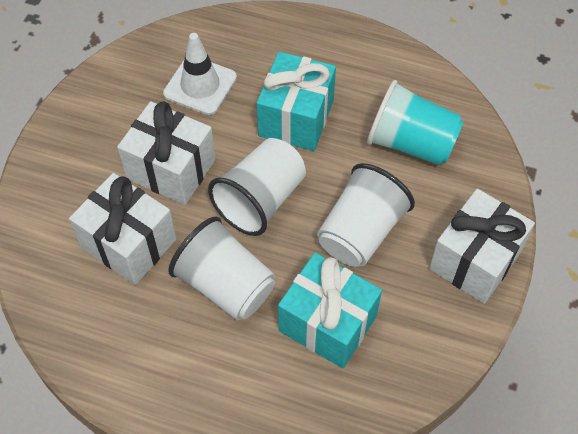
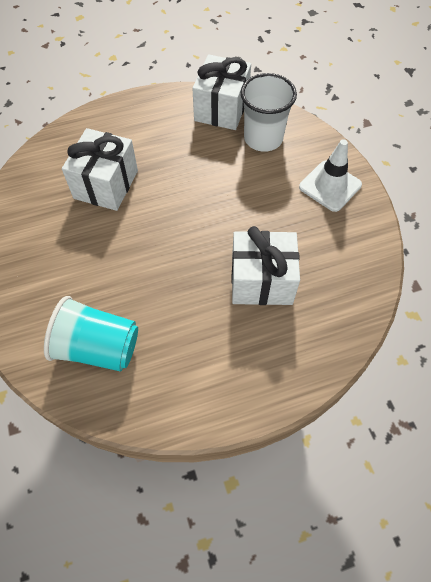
turquoise gift: 2 -> 0
white cup: 3 -> 1

